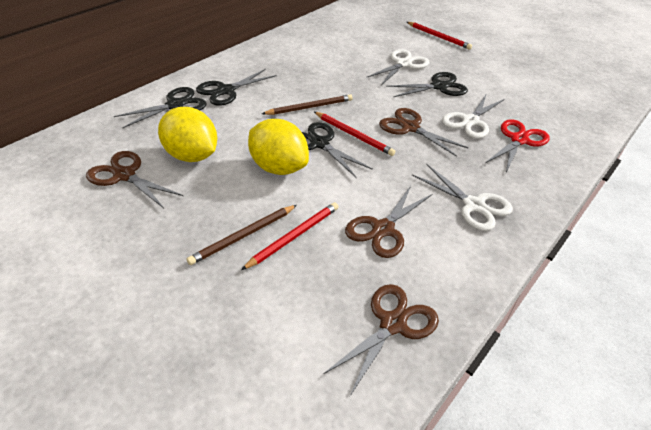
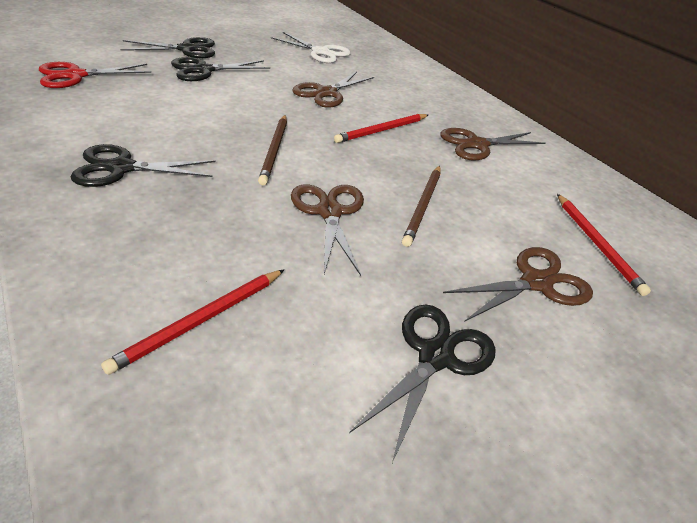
white scissors: 3 -> 1
yellow lemon: 2 -> 0

